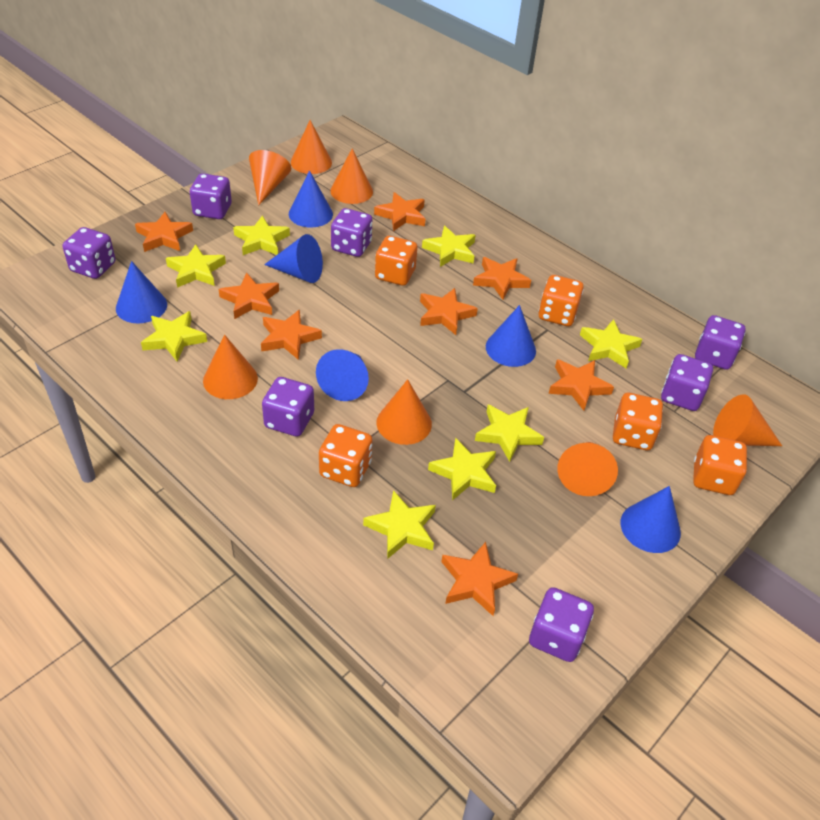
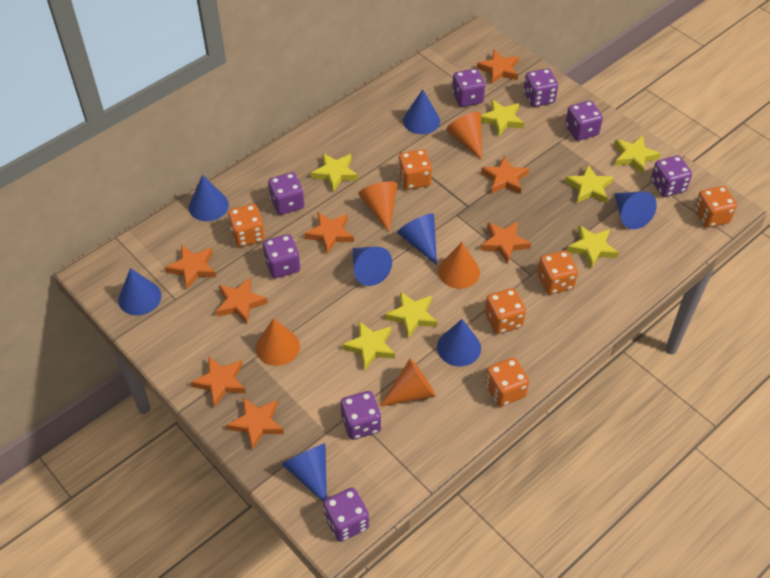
blue cone: 6 -> 8
orange cone: 7 -> 5
orange dice: 5 -> 6
purple dice: 7 -> 8
yellow star: 8 -> 7

